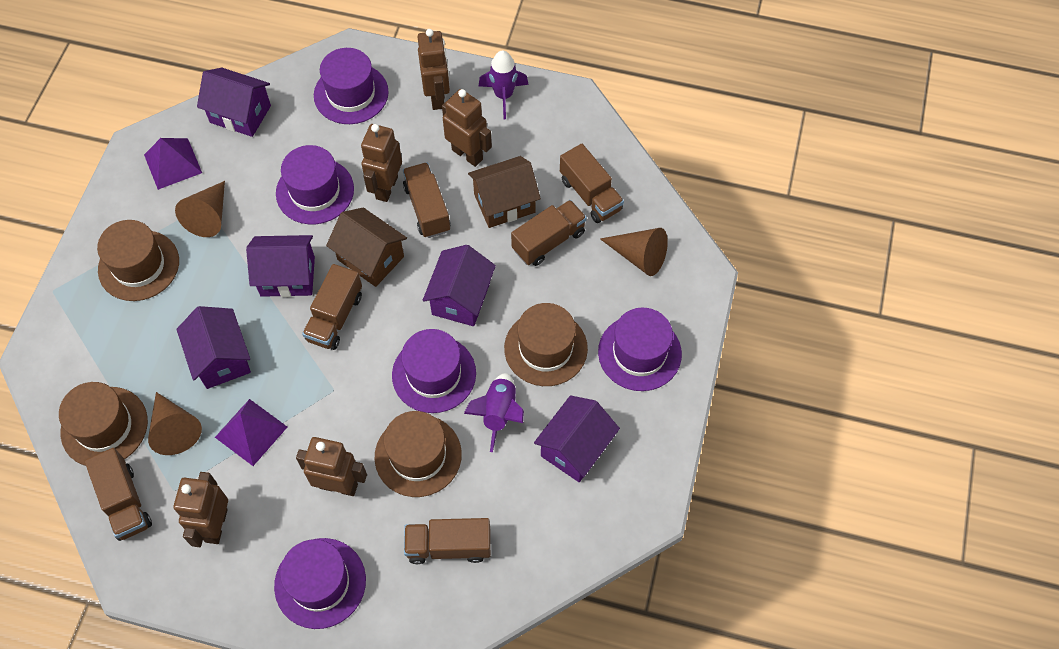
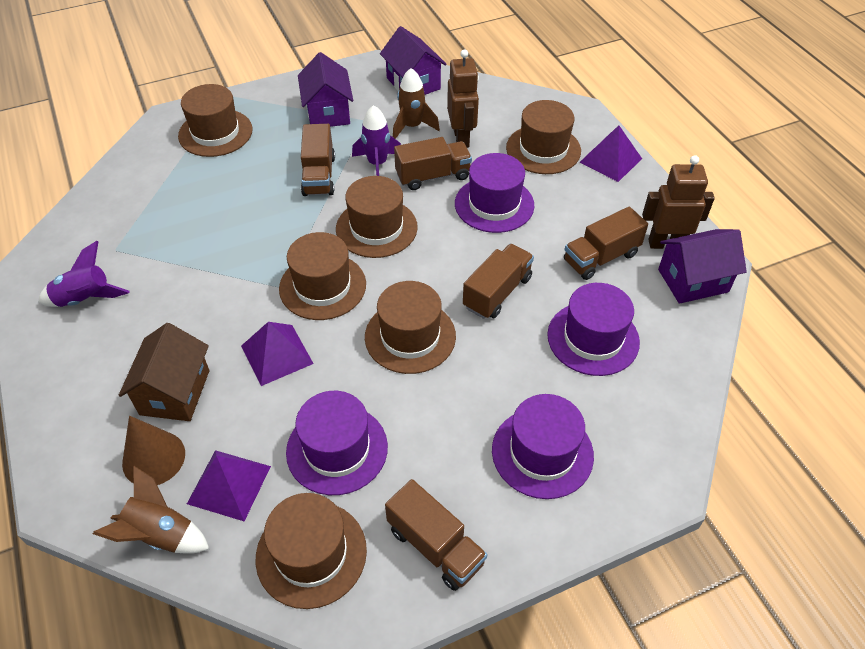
brown cone: 3 -> 1
brown hat: 4 -> 6
brown house: 2 -> 1
brown robot: 5 -> 2
brown rocket: 0 -> 2
brown truck: 6 -> 5
purple hat: 5 -> 4
purple house: 5 -> 3
purple pyramid: 2 -> 3

